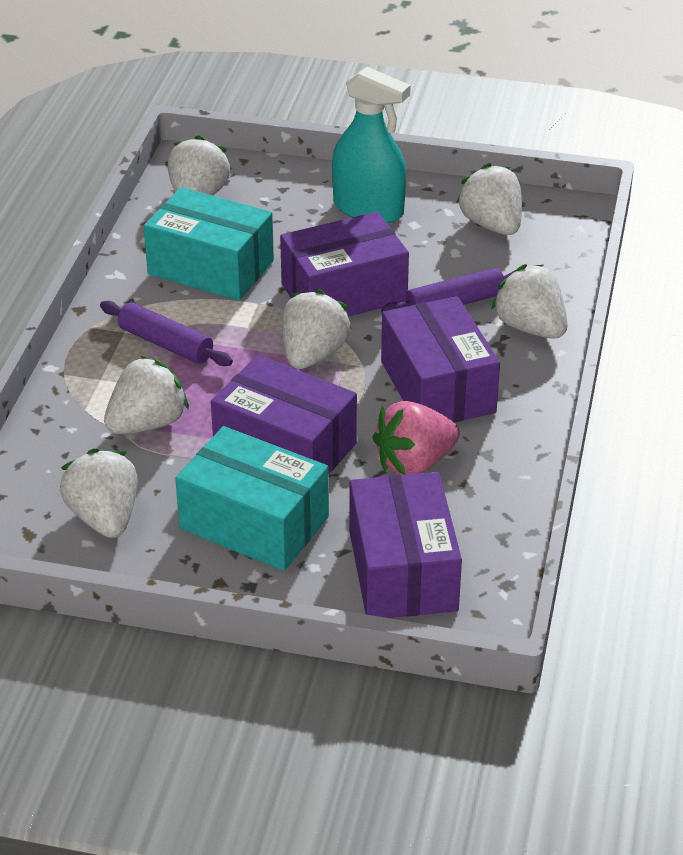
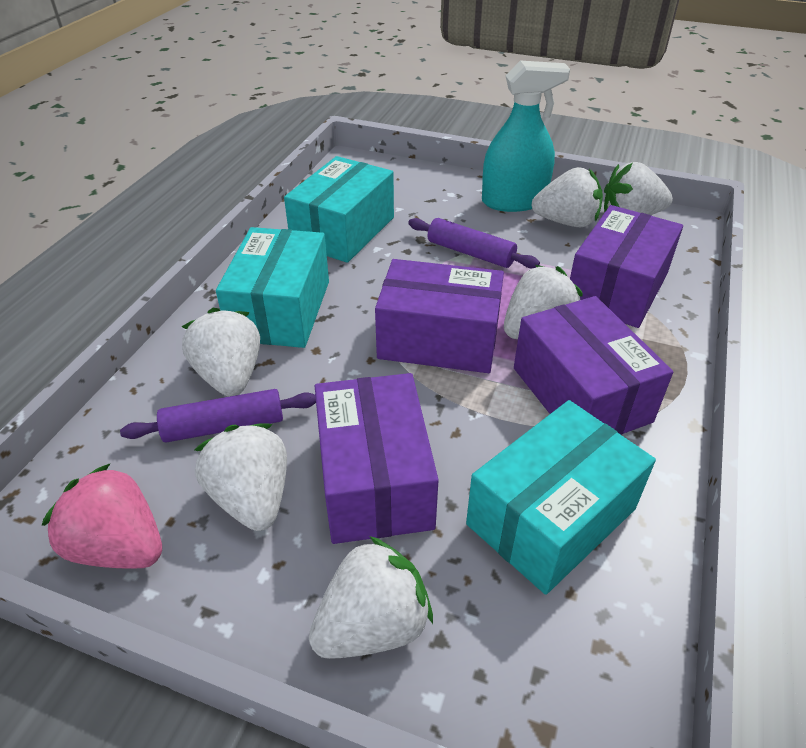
turquoise box: 2 -> 3

